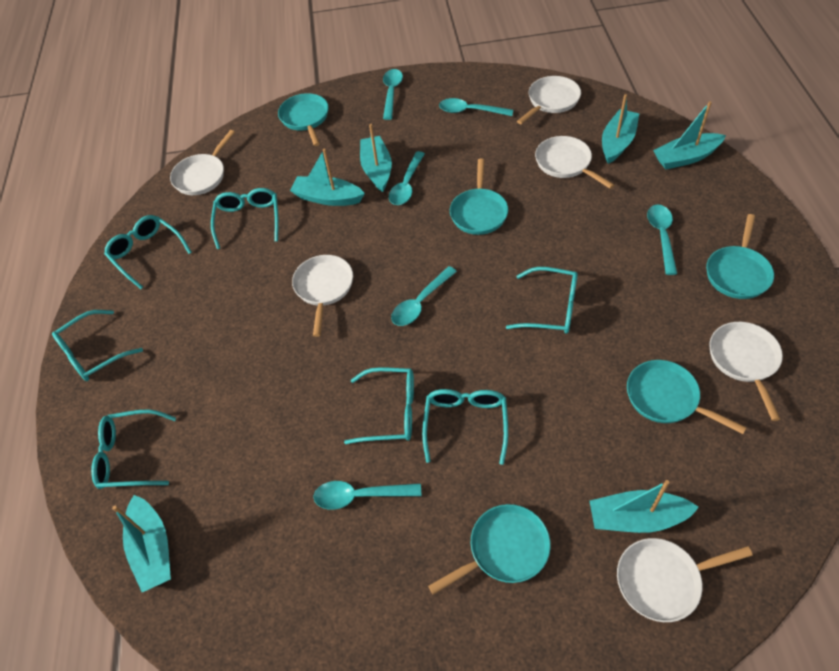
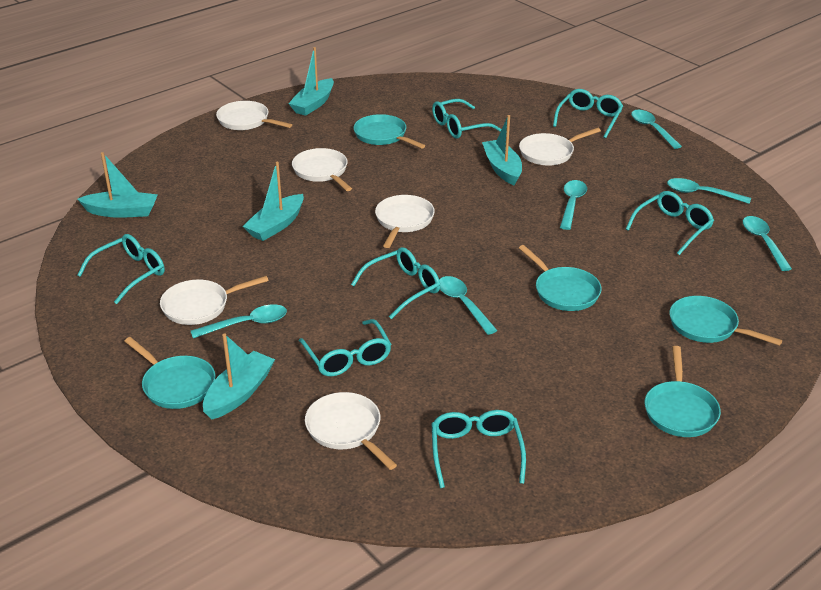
turquoise boat: 6 -> 5

